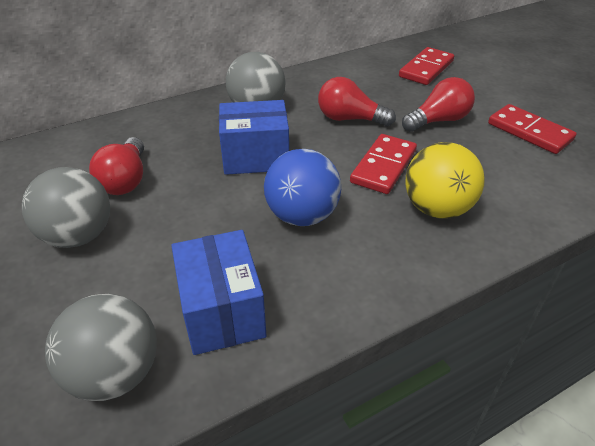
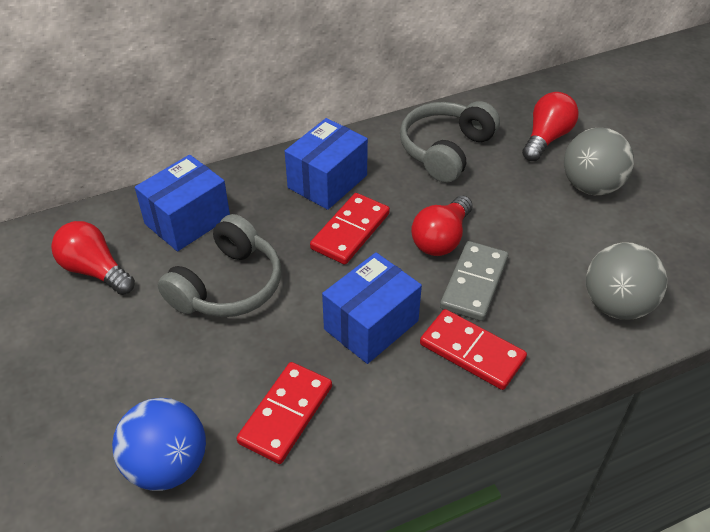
blue box: 2 -> 3
grey ball: 3 -> 2
grey domino: 0 -> 1
grey headphones: 0 -> 2
yellow ball: 1 -> 0

